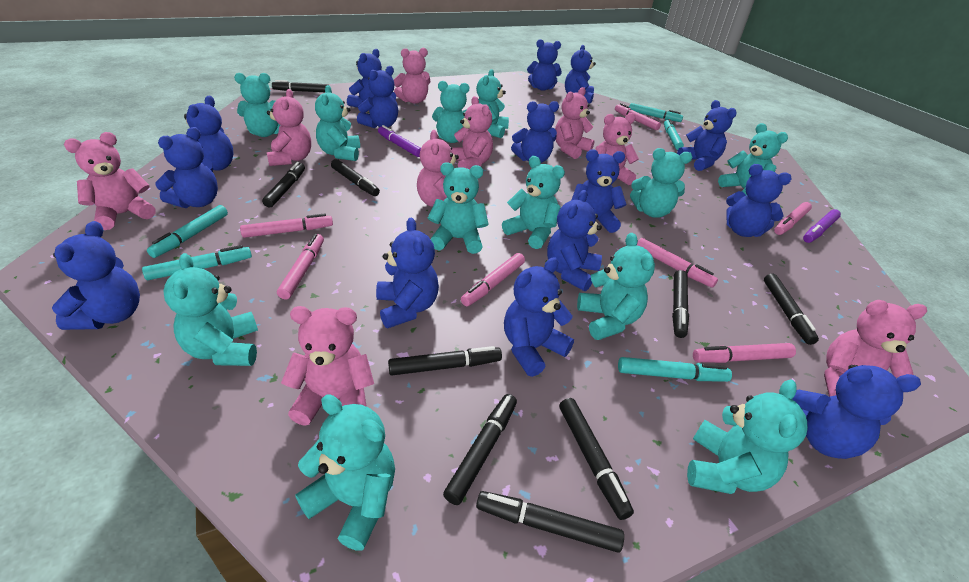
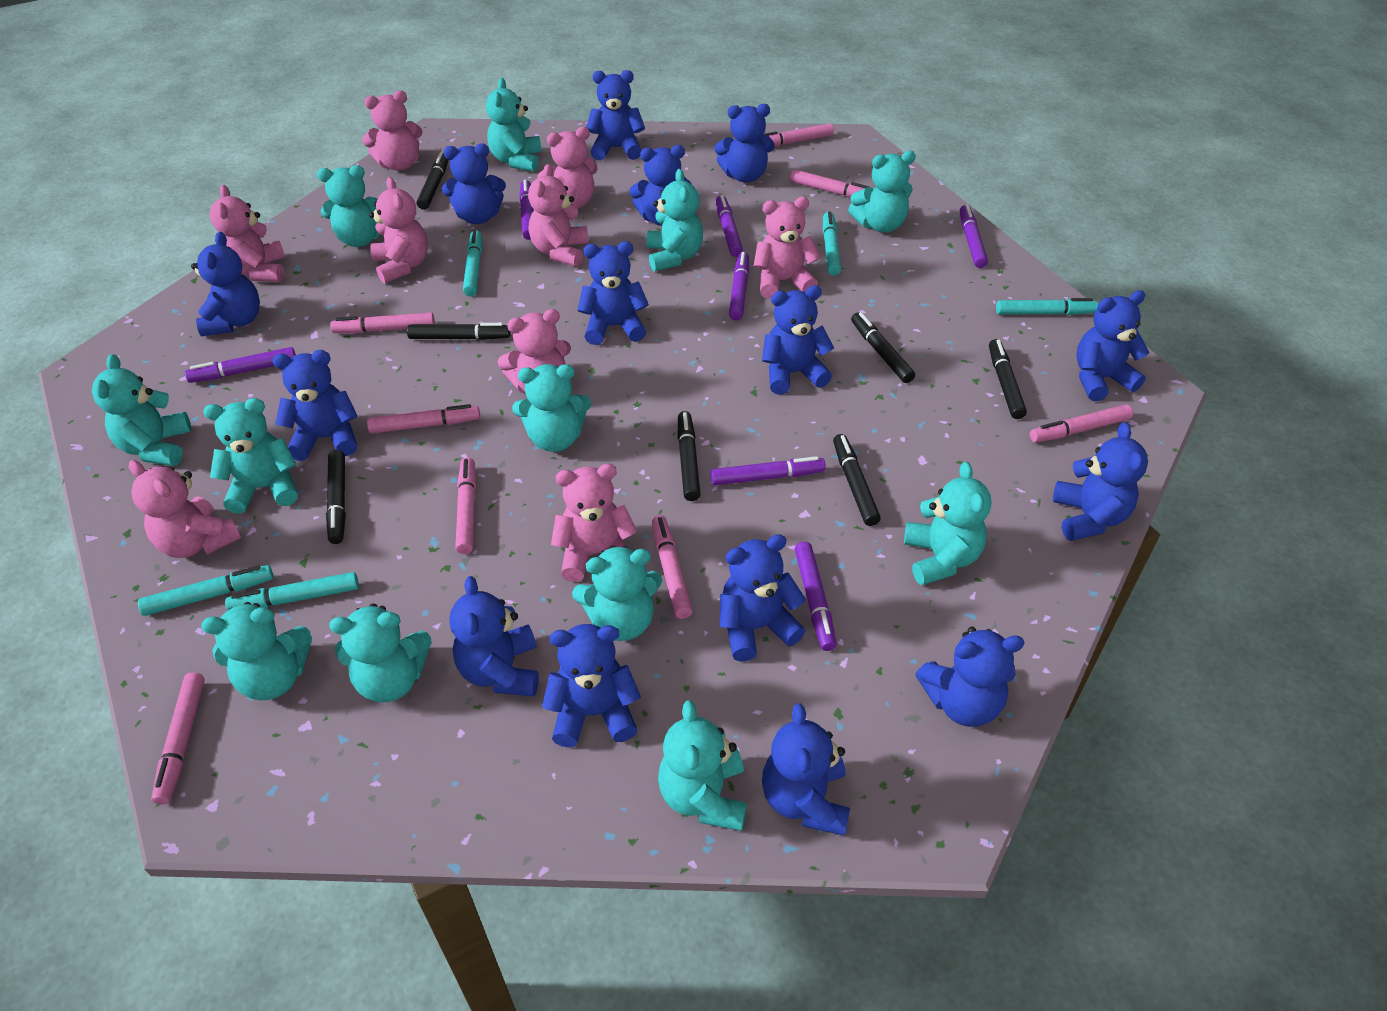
black marker: 9 -> 7
pink marker: 7 -> 8
purple marker: 2 -> 7

